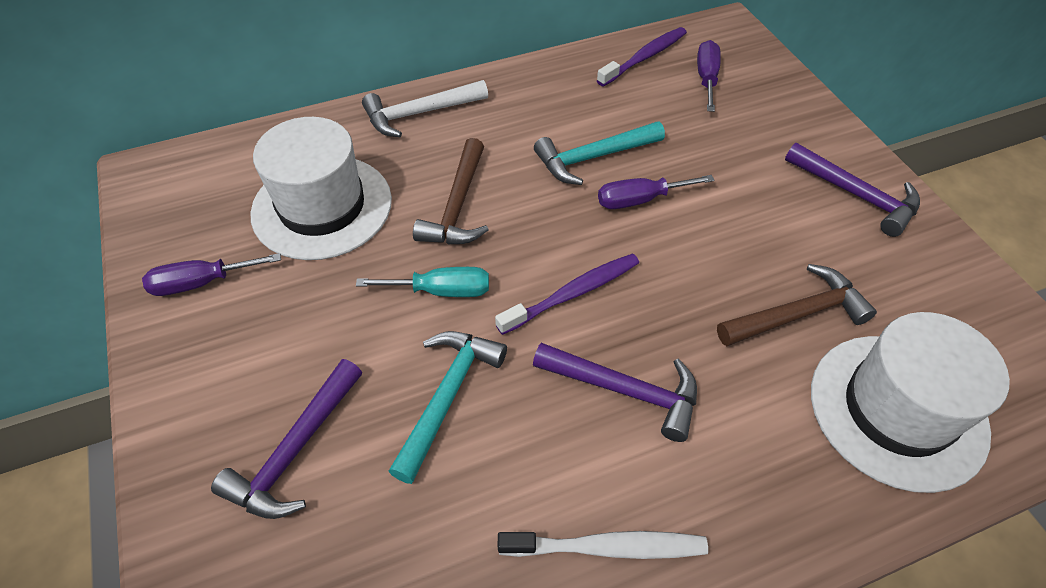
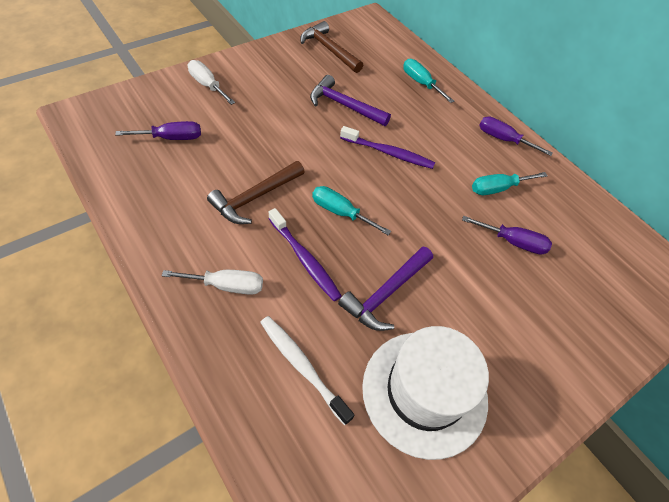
purple hammer: 3 -> 2
turquoise hammer: 2 -> 0
turquoise screwdriver: 1 -> 3
white hammer: 1 -> 0
white hat: 2 -> 1
white screwdriver: 0 -> 2

